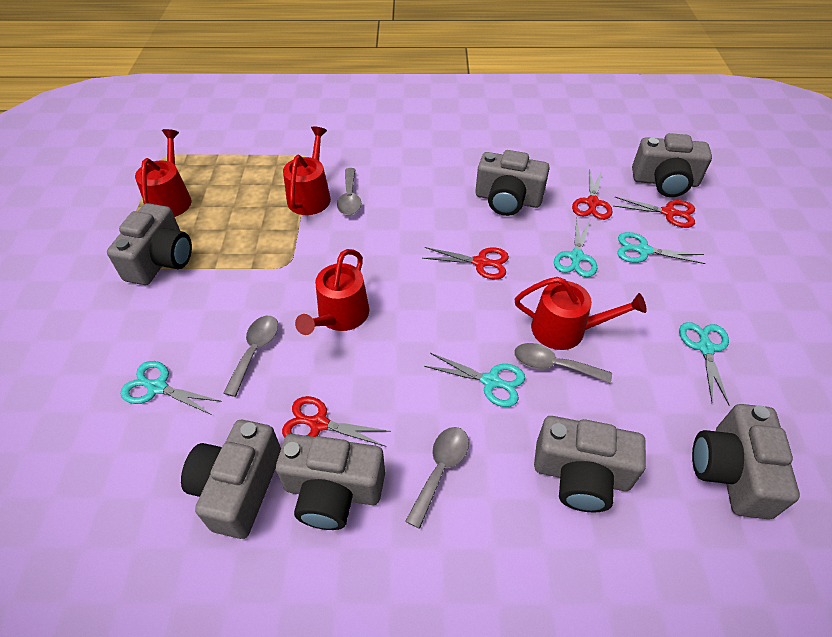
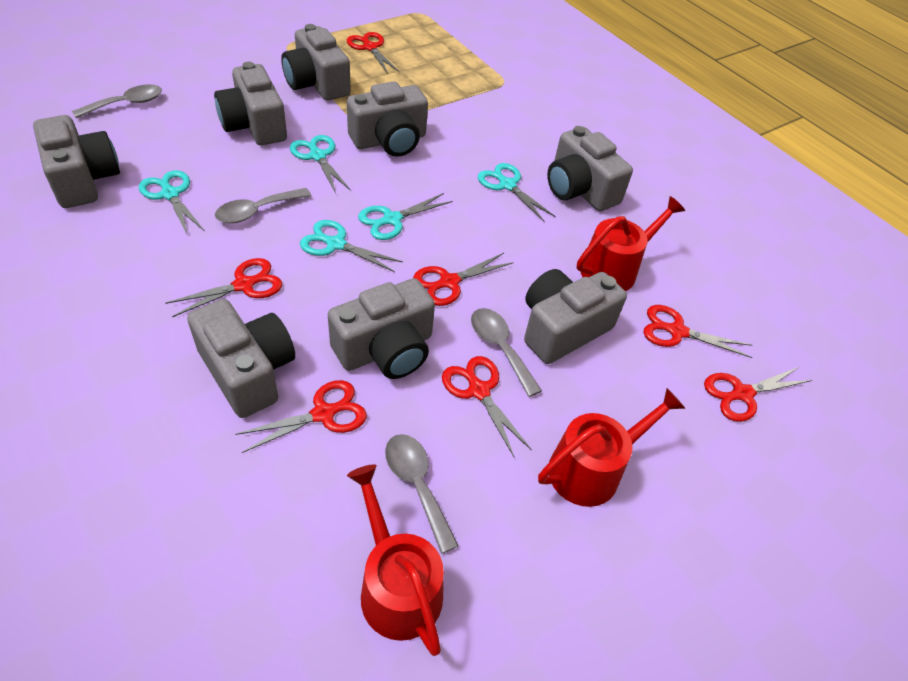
grey camera: 7 -> 8
red scissors: 4 -> 7
red watering can: 4 -> 3

